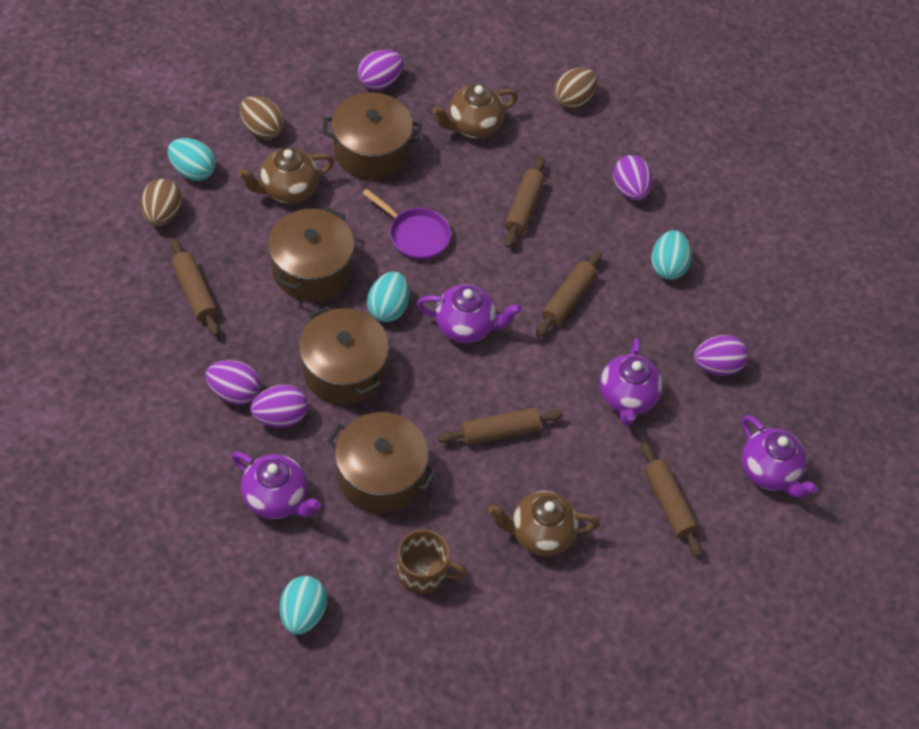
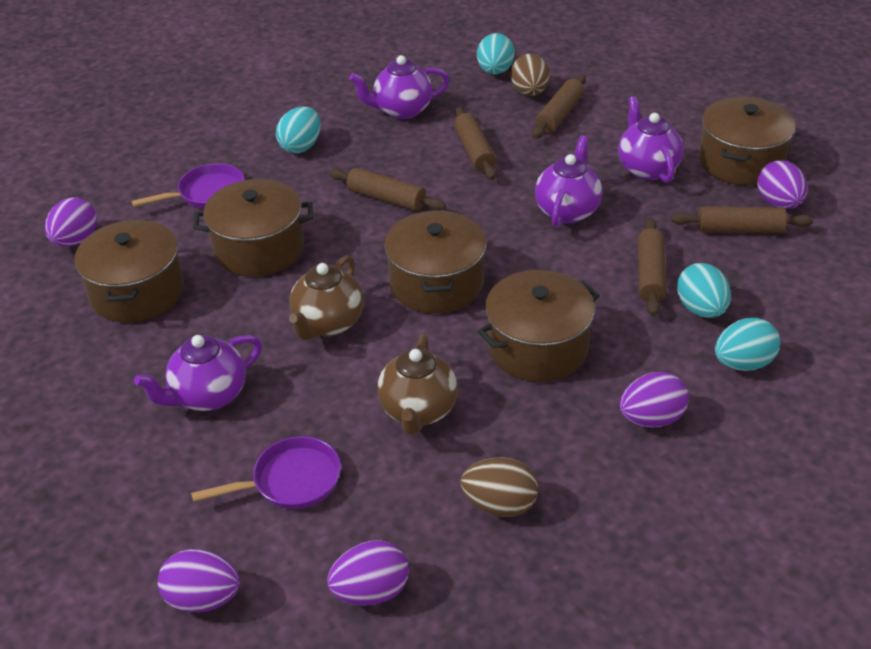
brown egg: 3 -> 2
brown mug: 1 -> 0
brown pot: 4 -> 5
brown teapot: 3 -> 2
purple pan: 1 -> 2

